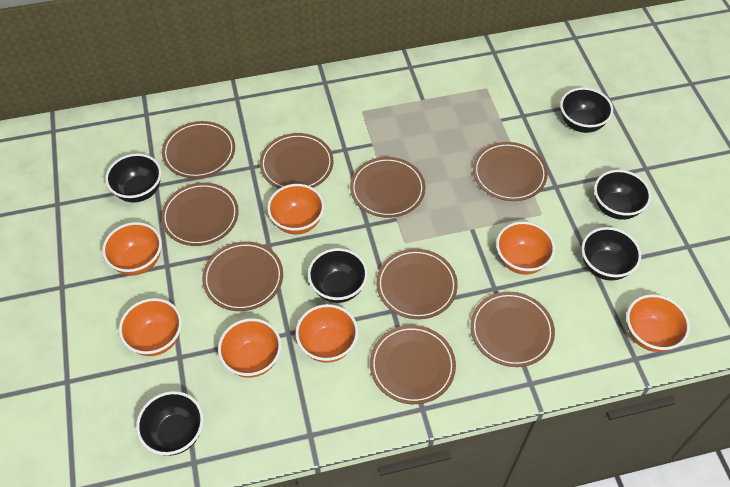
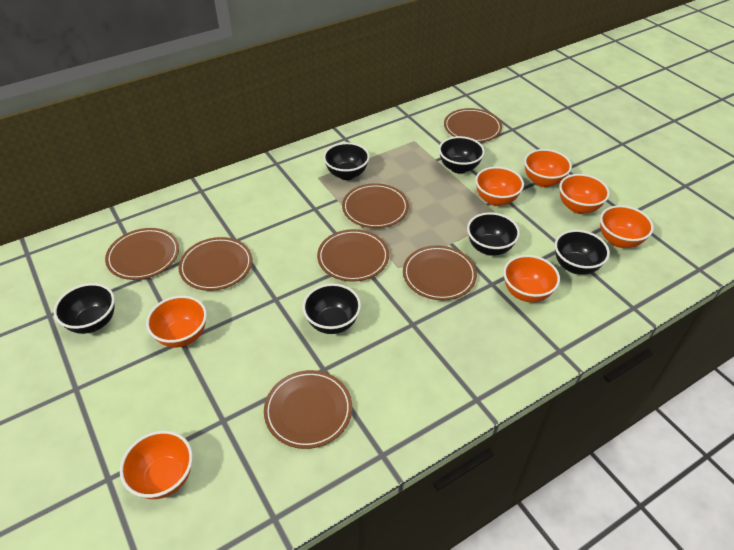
brown plate: 9 -> 7

